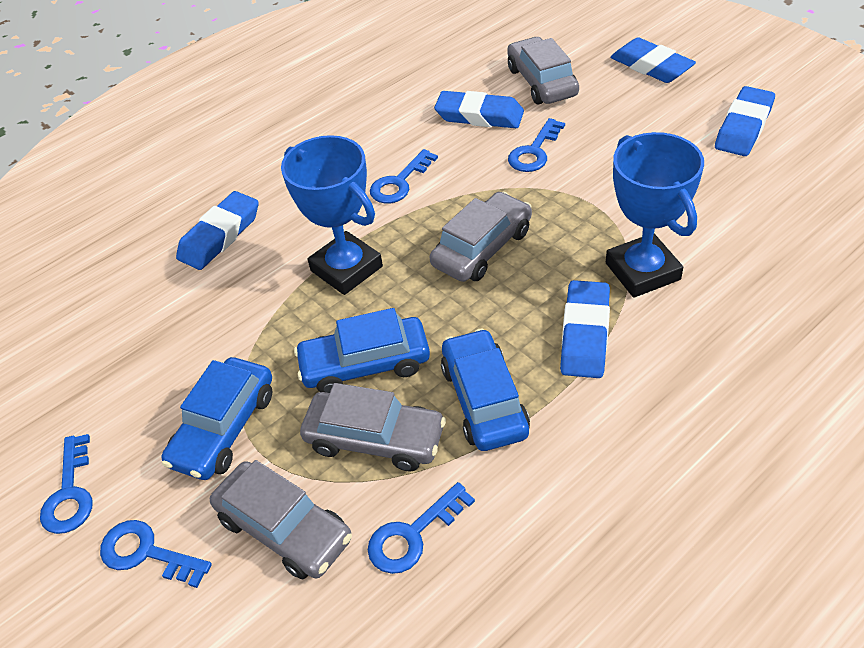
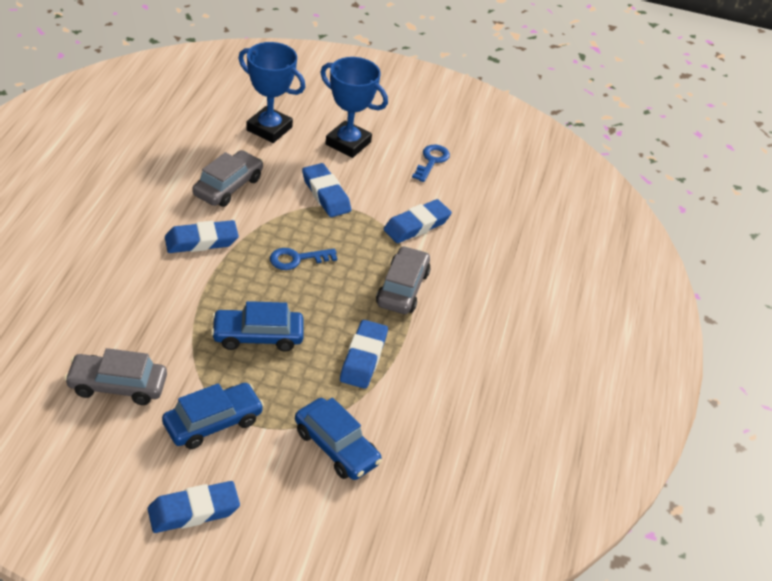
blue key: 5 -> 2
grey car: 4 -> 3

